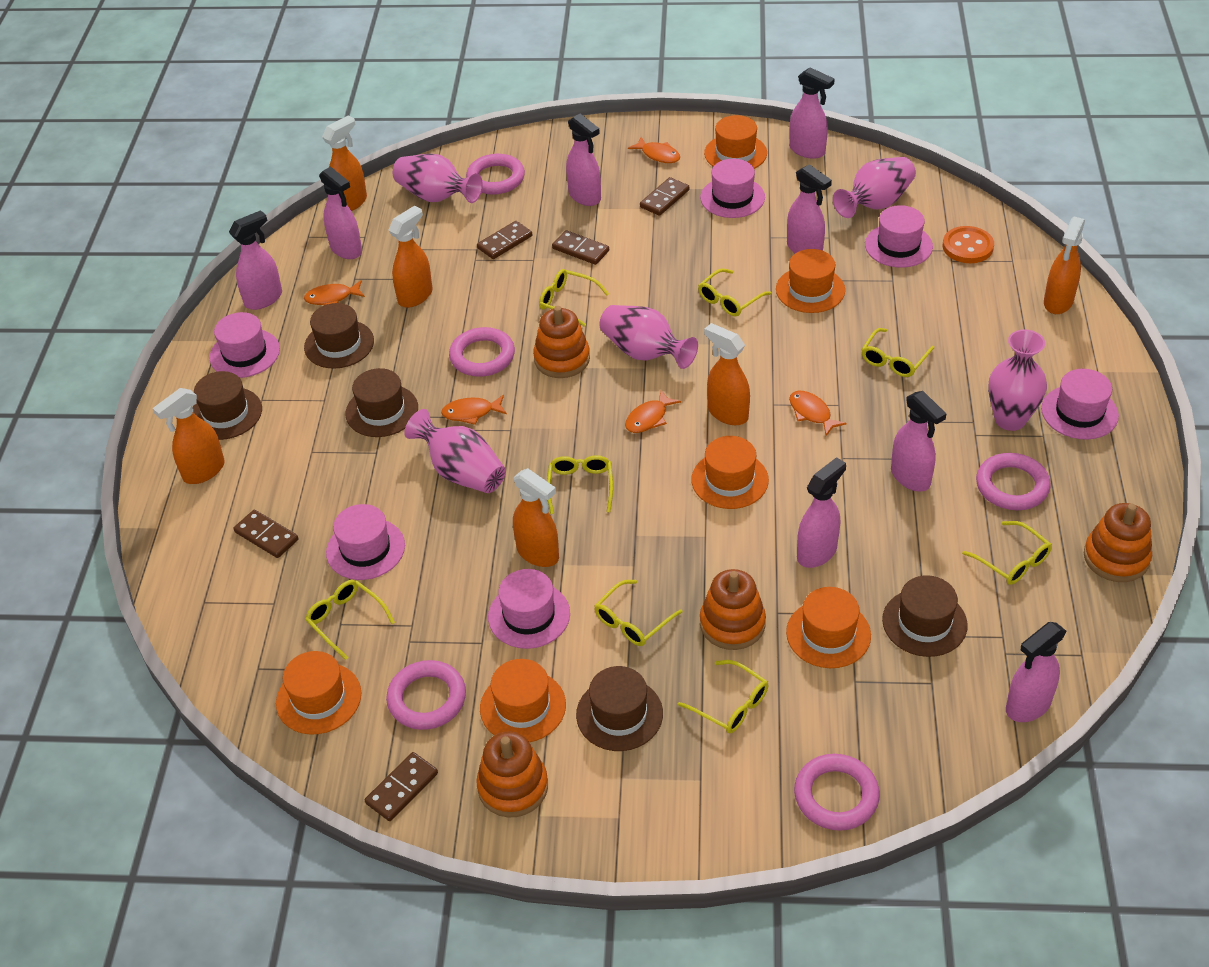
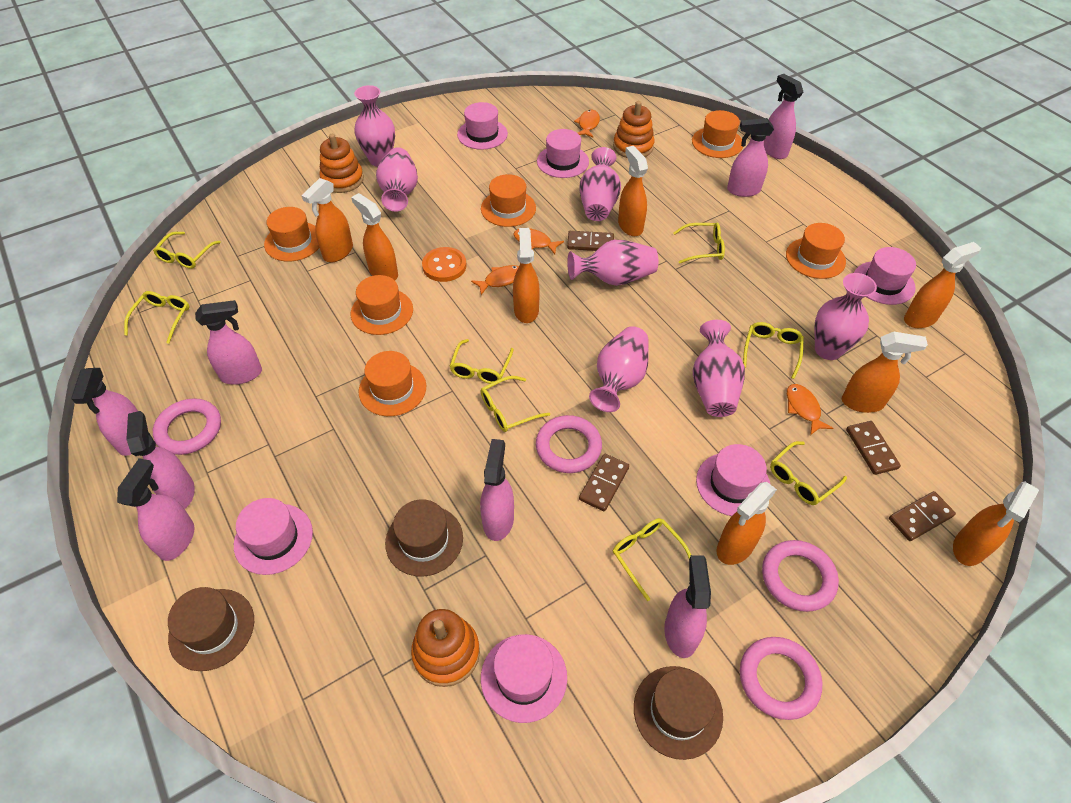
brown domino: 5 -> 4
brown hat: 5 -> 3
orange fish: 5 -> 4
orange spray bottle: 6 -> 8
orange stacking toy: 4 -> 3
pink ring: 5 -> 4
pink vase: 5 -> 7

